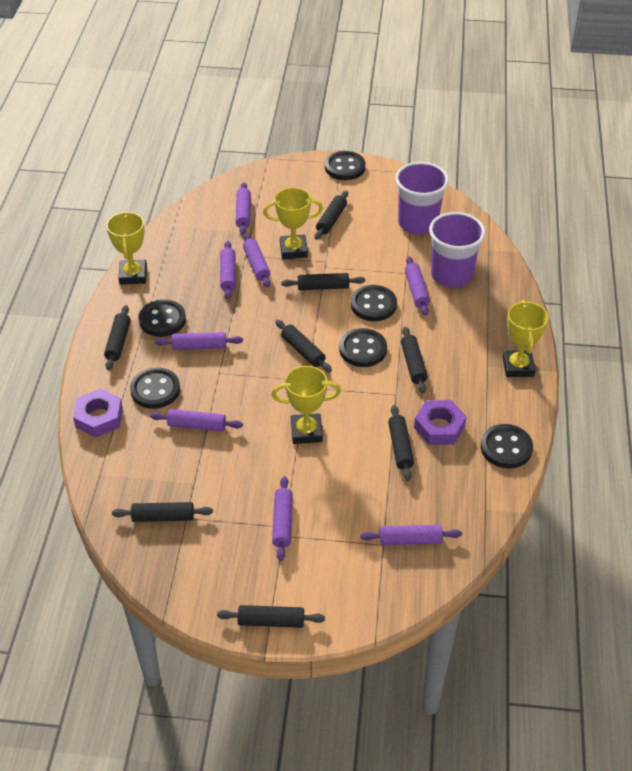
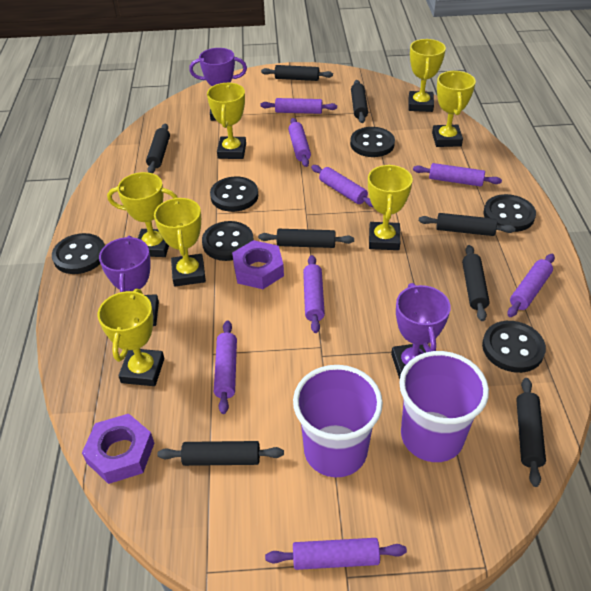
purple trophy: 0 -> 3
yellow trophy: 4 -> 7

